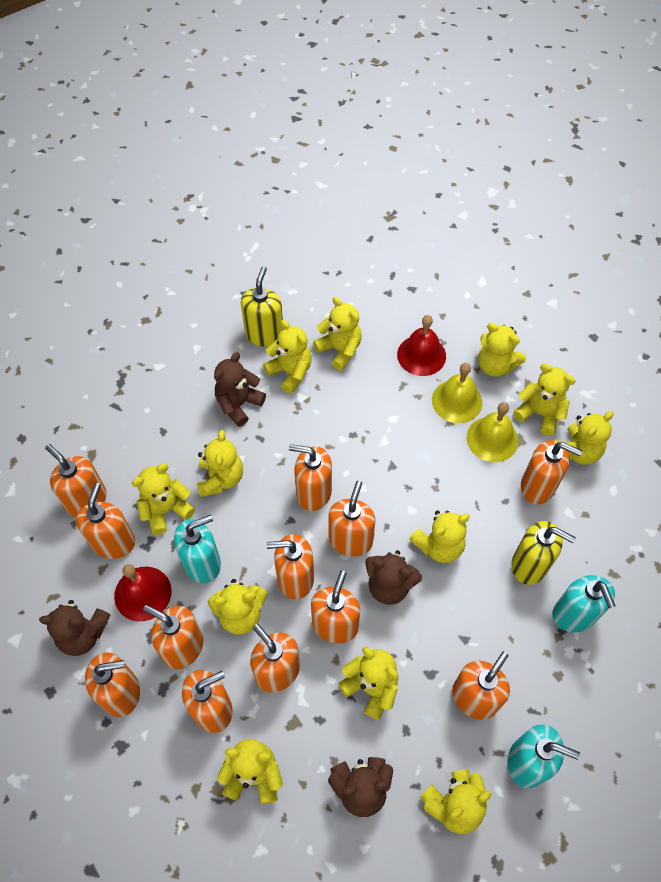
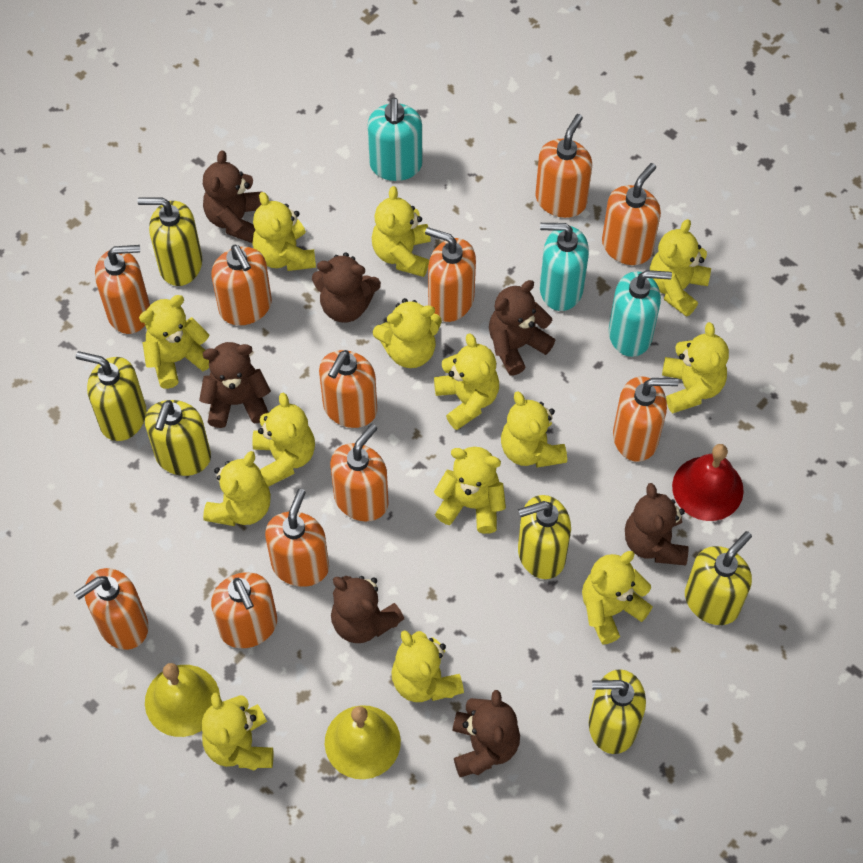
brown teddy bear: 4 -> 7
orange soap dispenser: 12 -> 11
red bell: 2 -> 1
yellow soap dispenser: 2 -> 6
yellow teddy bear: 12 -> 14

